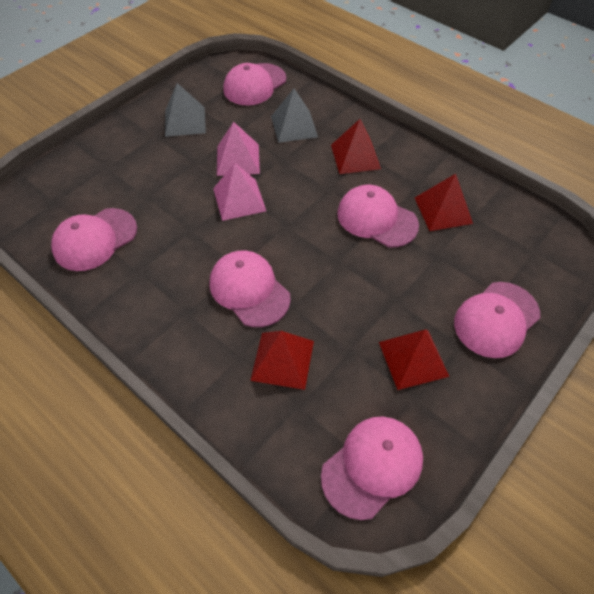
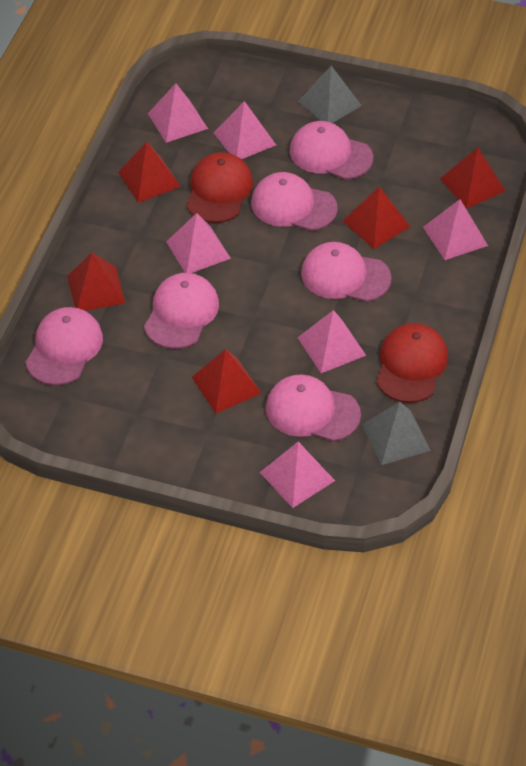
pink pyramid: 2 -> 6
red cap: 0 -> 2
red pyramid: 4 -> 5

